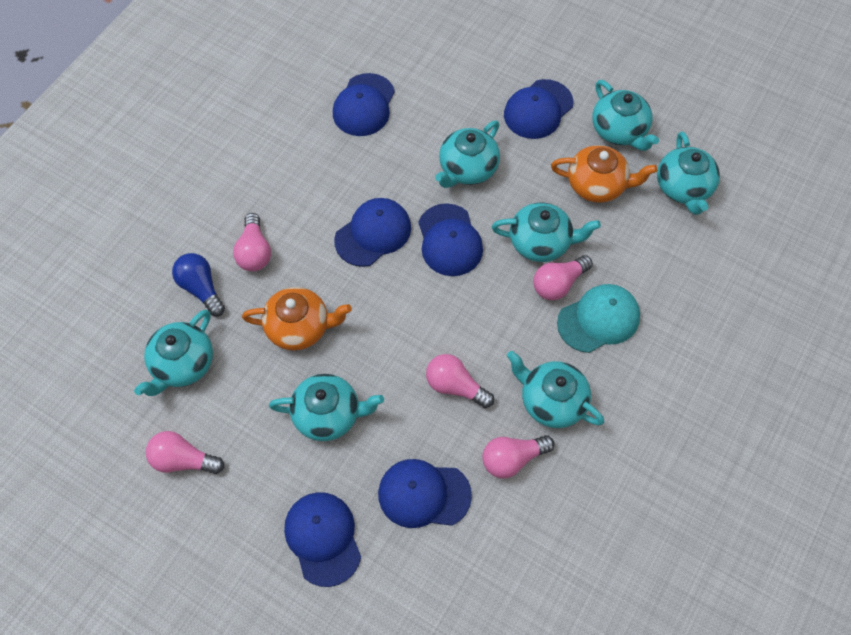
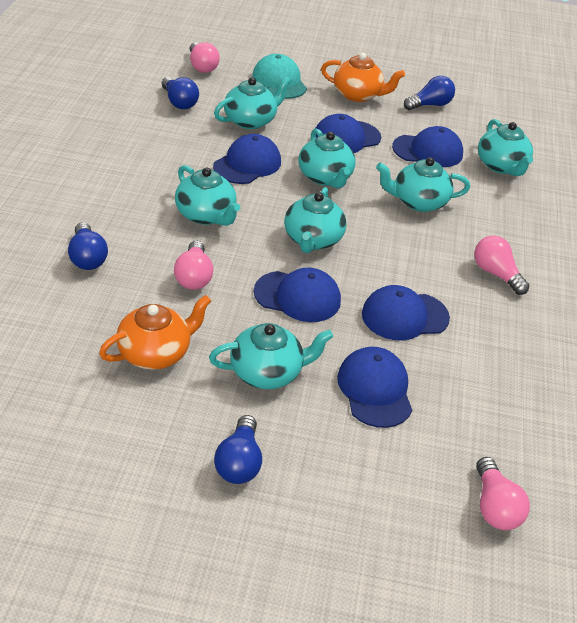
blue light bulb: 1 -> 4
pink light bulb: 5 -> 4

